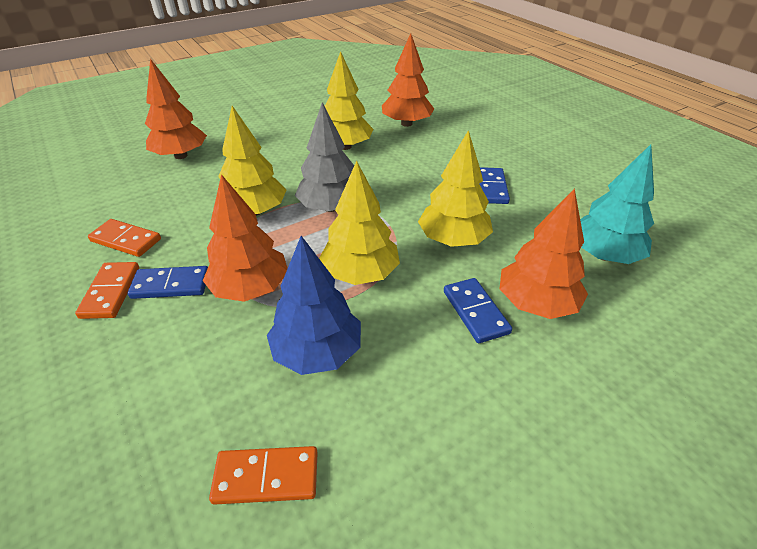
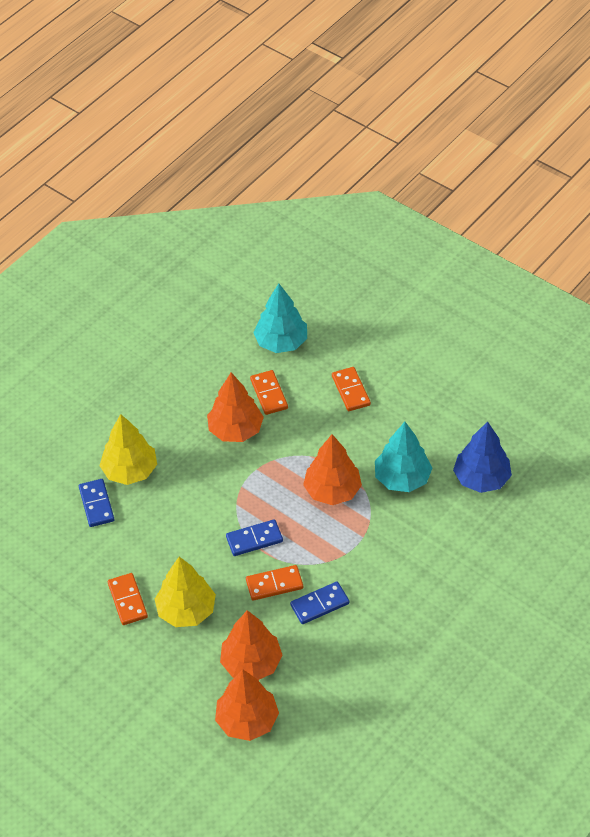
grey tree: 1 -> 0
orange domino: 3 -> 4
turquoise tree: 1 -> 2
yellow tree: 4 -> 2

